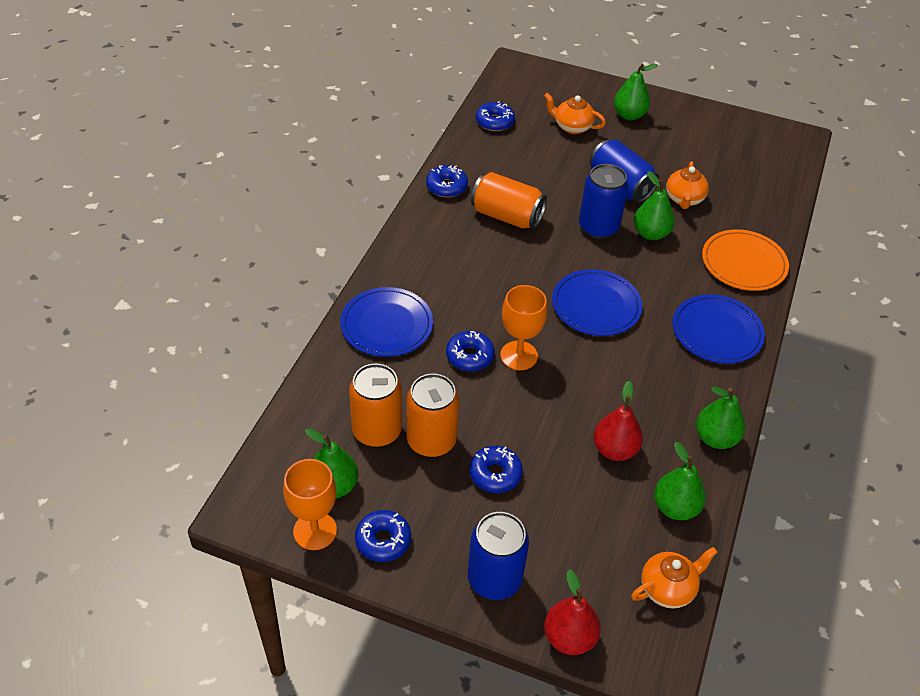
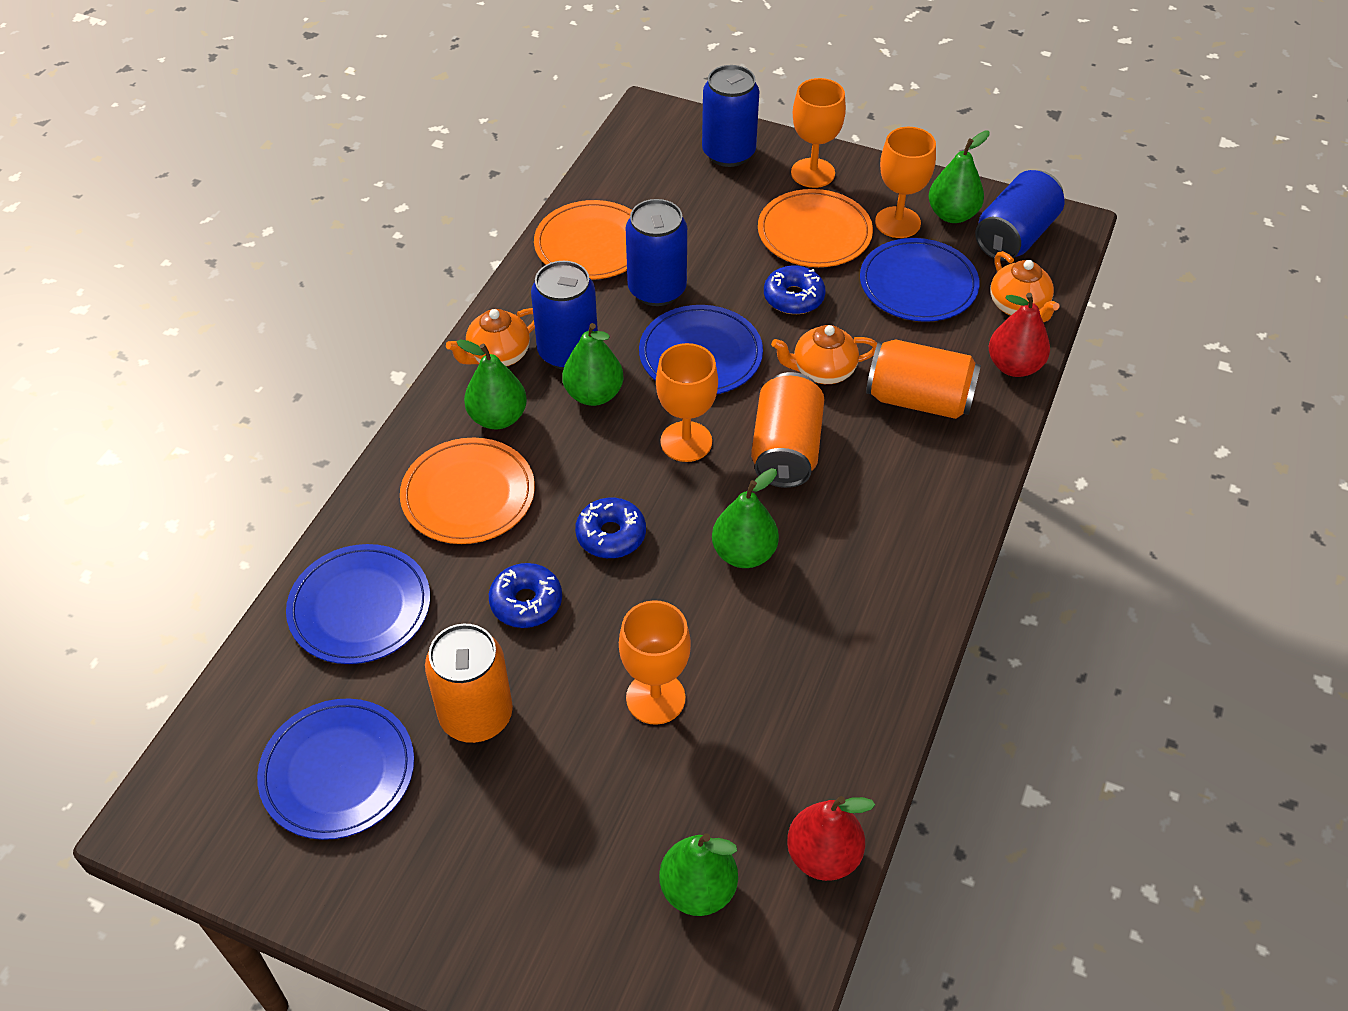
blue can: 3 -> 4
blue donut: 5 -> 3
blue plate: 3 -> 4
orange goblet: 2 -> 4
orange plate: 1 -> 3

